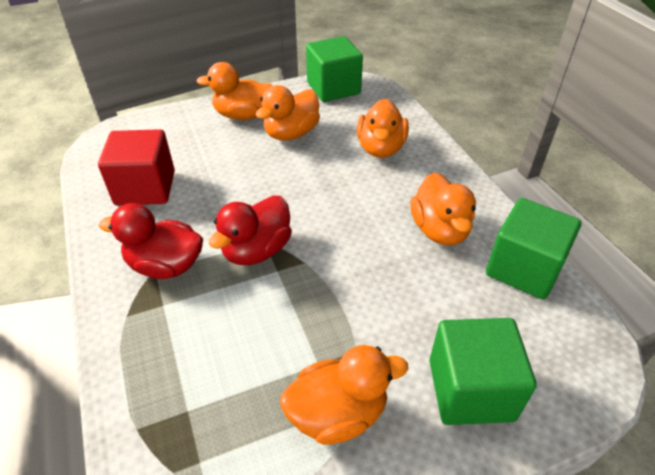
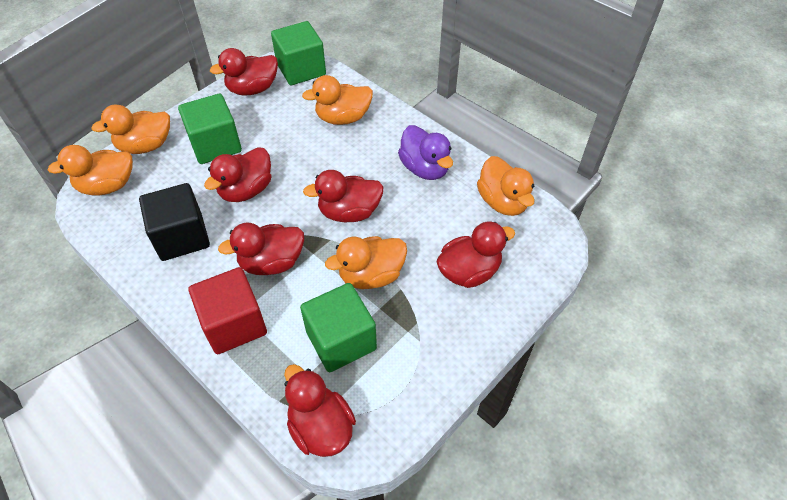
black cube: 0 -> 1
purple duck: 0 -> 1
red duck: 2 -> 6

